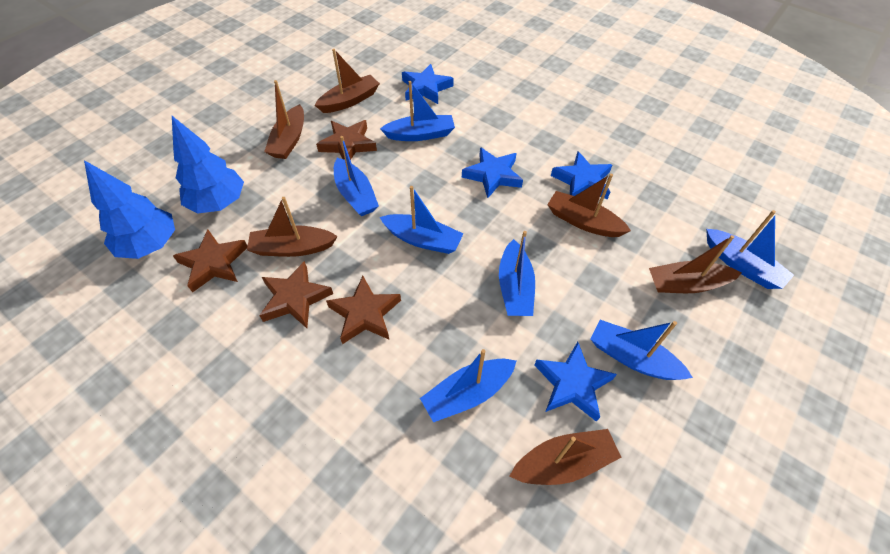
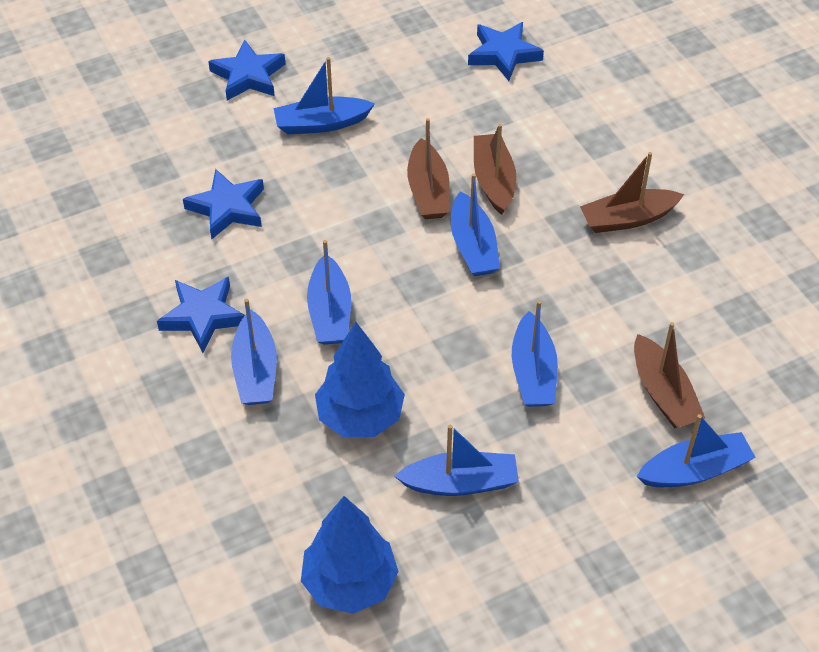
brown boat: 6 -> 4
brown star: 4 -> 0

